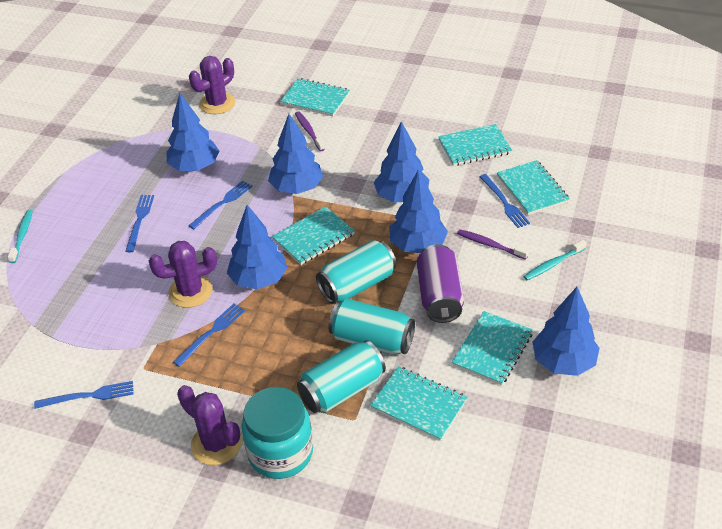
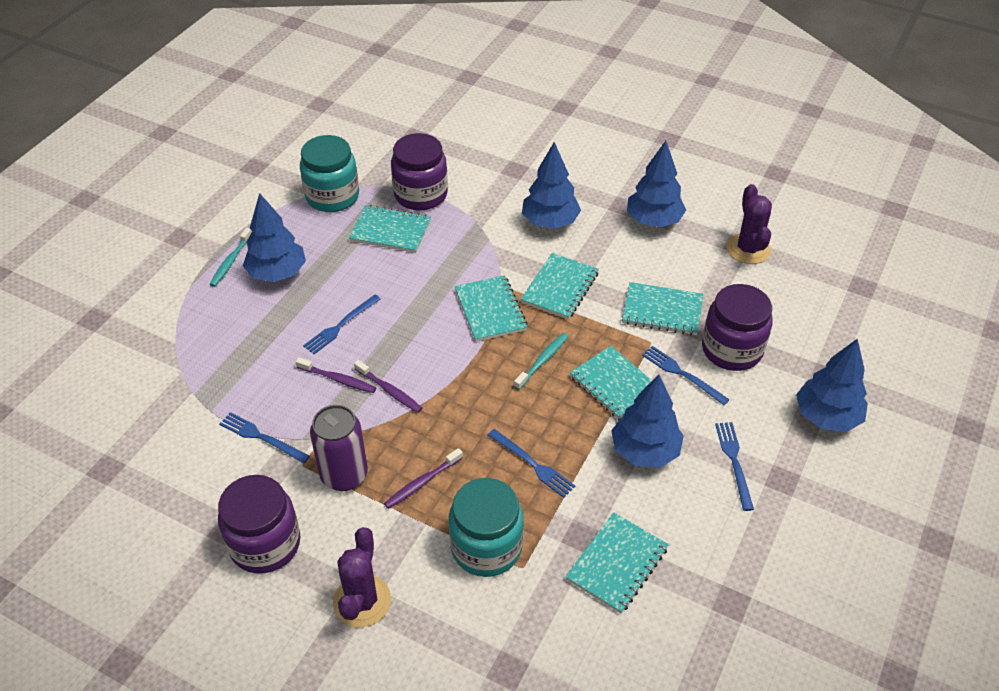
blue tree: 6 -> 5
purple cactus: 3 -> 2
purple jar: 0 -> 3
purple toothbrush: 2 -> 3
turquoise can: 3 -> 0
turquoise jar: 1 -> 2

